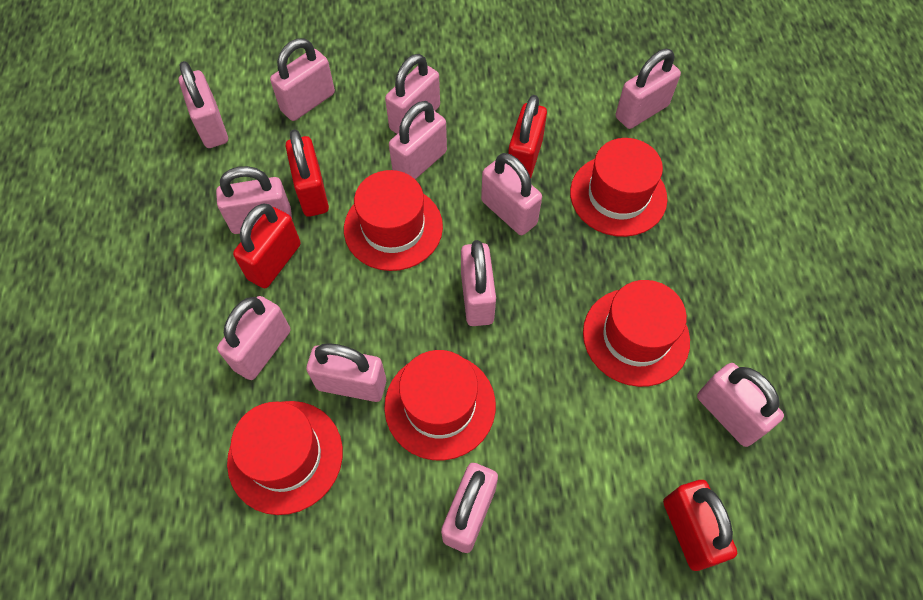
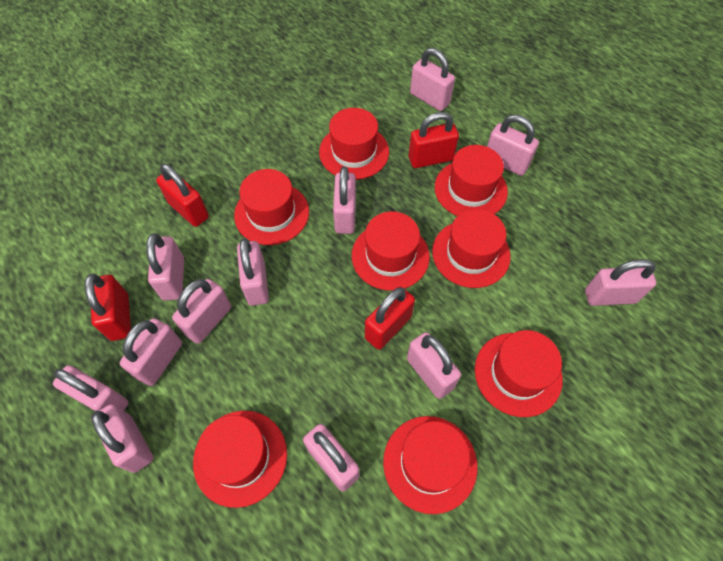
red hat: 5 -> 8

